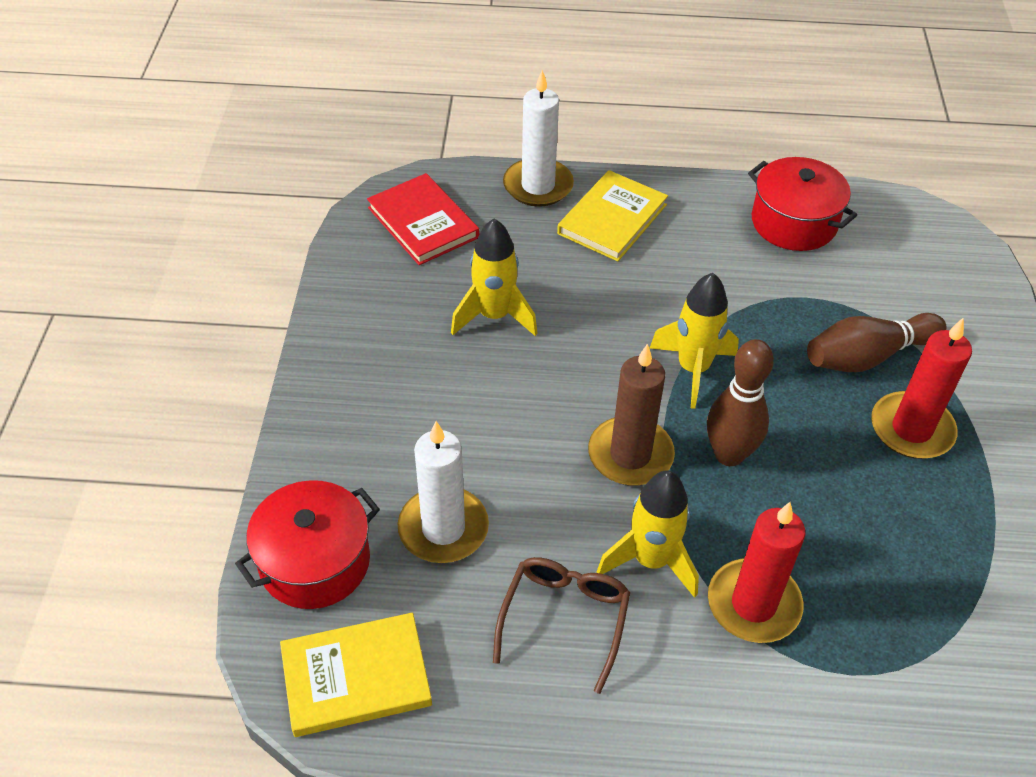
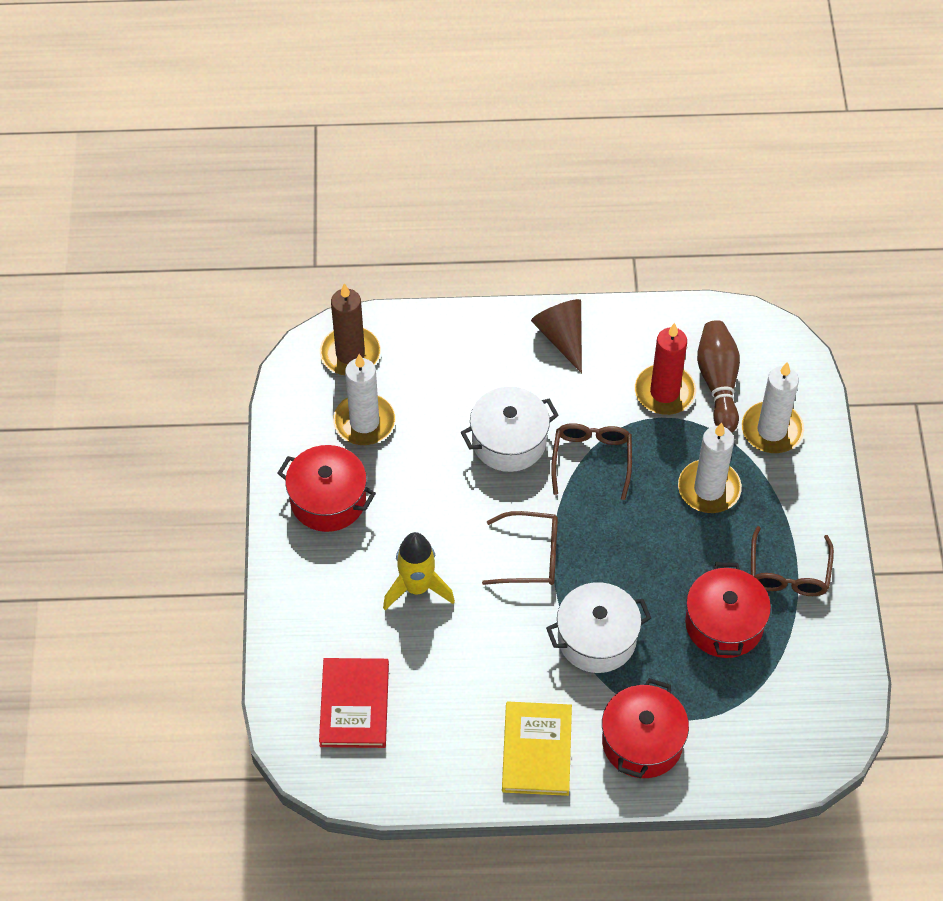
brown bowling pin: 2 -> 1
brown cone: 0 -> 1
brown glasses: 1 -> 3
red candle: 2 -> 1
red pot: 2 -> 3
white candle: 2 -> 3
white pot: 0 -> 2
yellow book: 2 -> 1
yellow rocket: 3 -> 1

